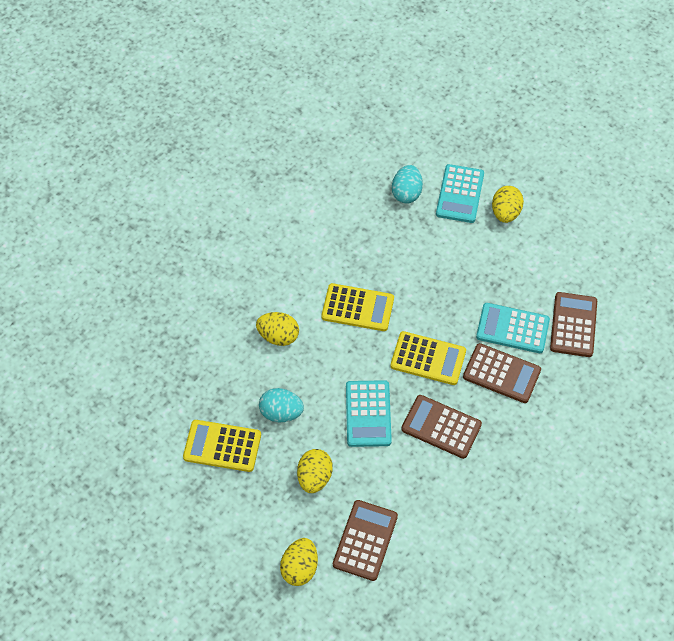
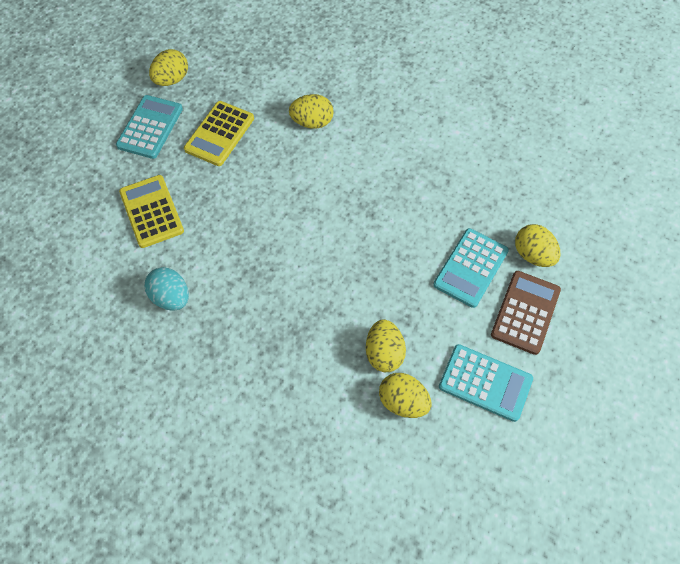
brown calculator: 4 -> 1
turquoise egg: 2 -> 1
yellow calculator: 3 -> 2
yellow egg: 4 -> 5

